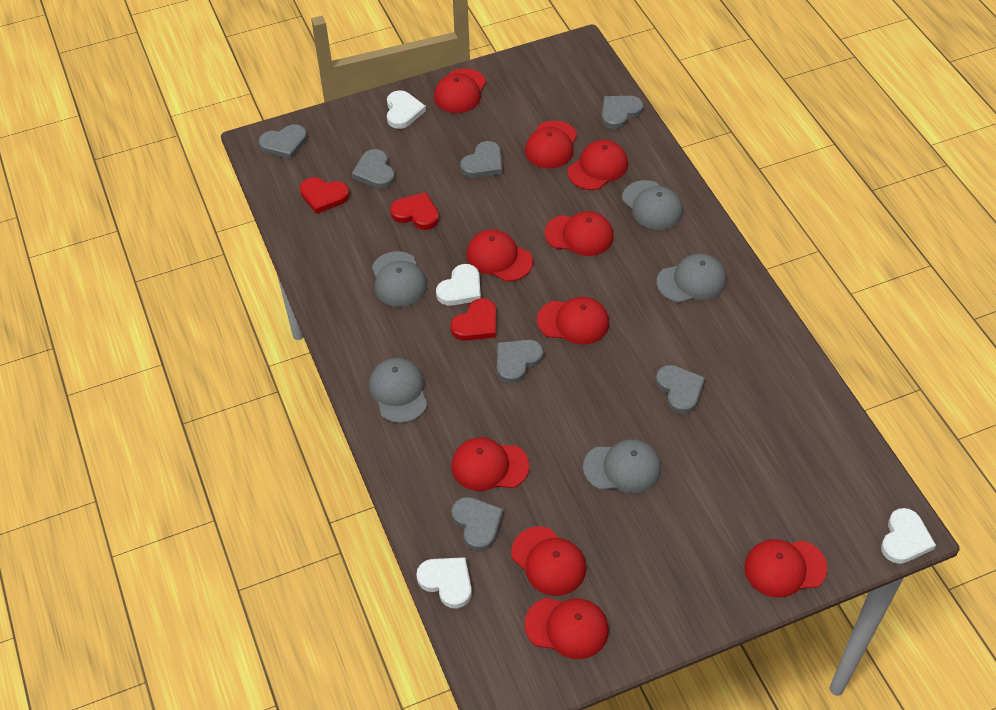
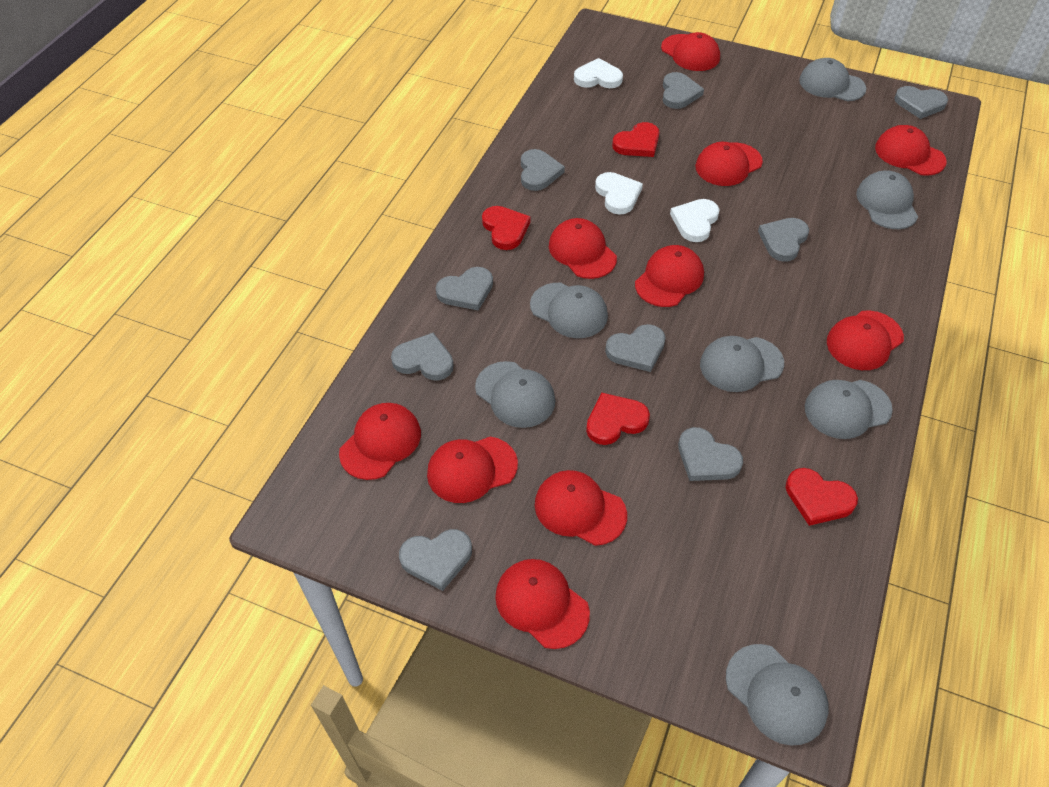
grey cap: 5 -> 7
grey heart: 7 -> 9
red heart: 3 -> 4
white heart: 4 -> 3

